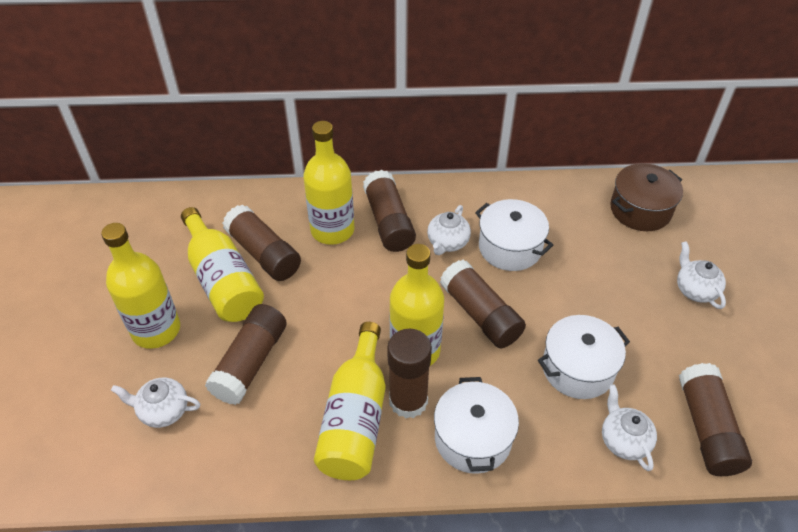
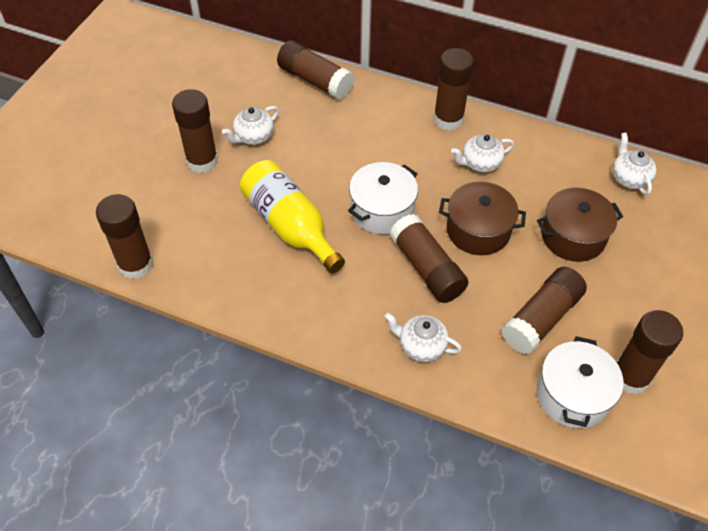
brown glue stick: 6 -> 7
brown pot: 1 -> 2
white pot: 3 -> 2
yellow bottle: 5 -> 1

